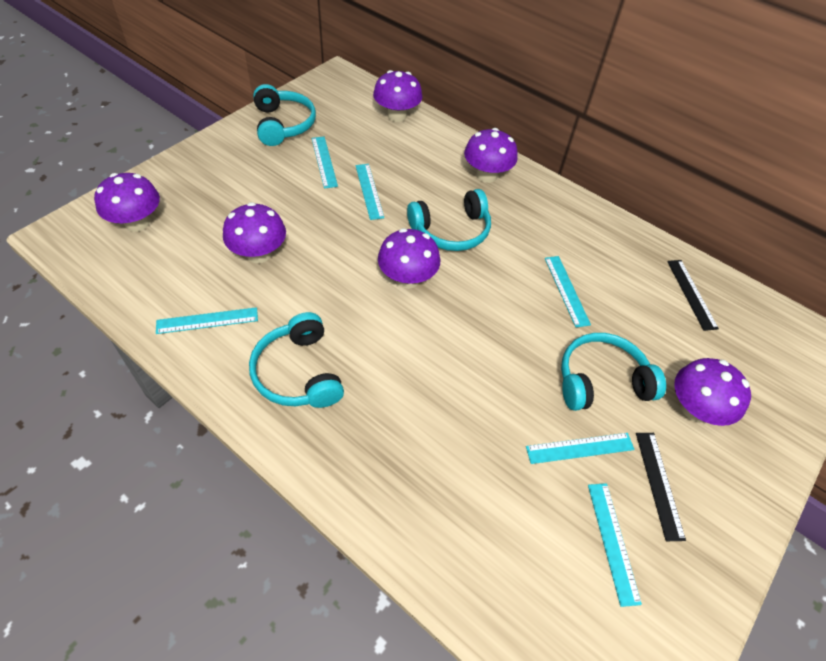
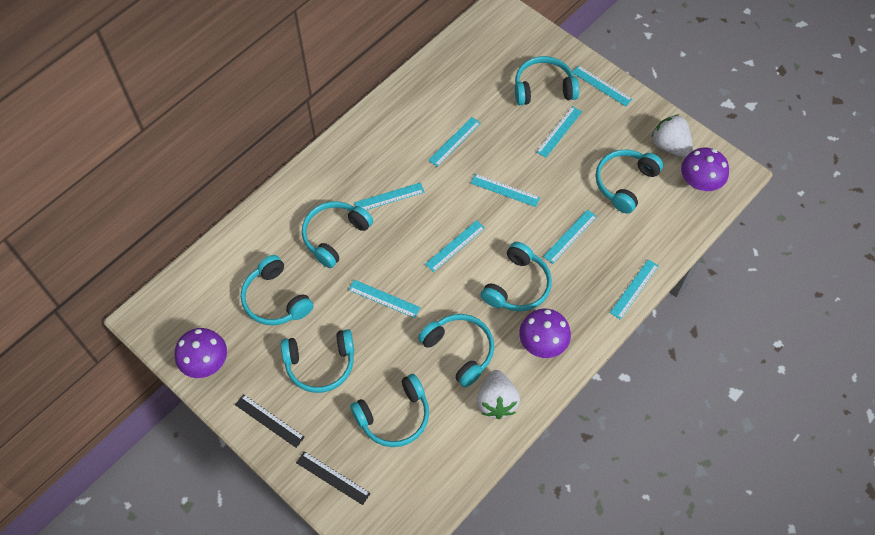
purple mushroom: 6 -> 3
turquoise headphones: 4 -> 8
turquoise ruler: 6 -> 9
white strawberry: 0 -> 2

